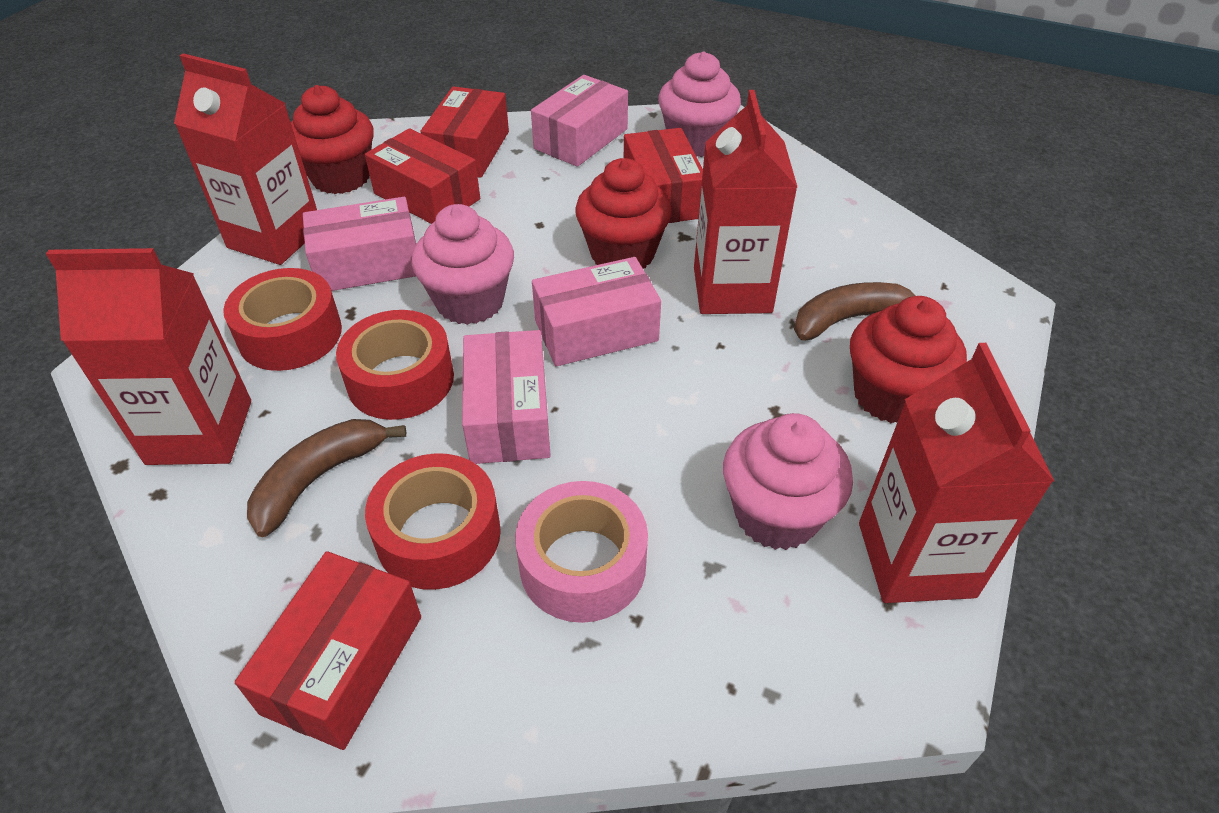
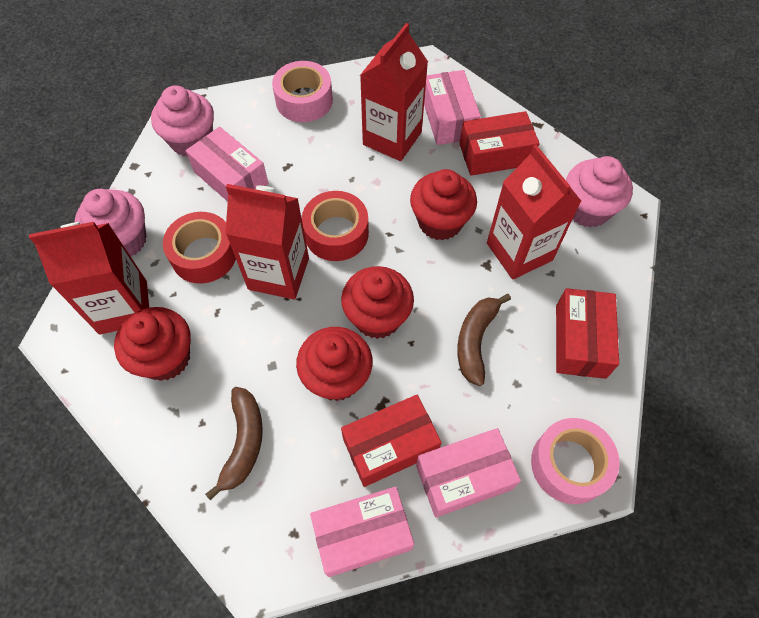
pink tape: 1 -> 2
red box: 4 -> 3
red cupcake: 3 -> 4
red tape: 3 -> 2

